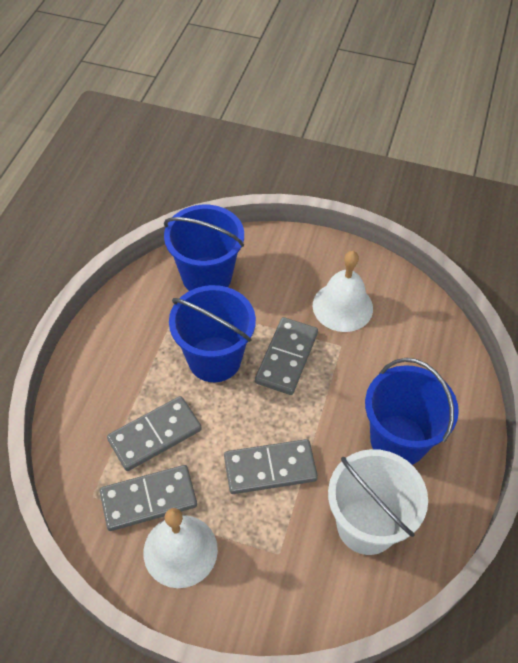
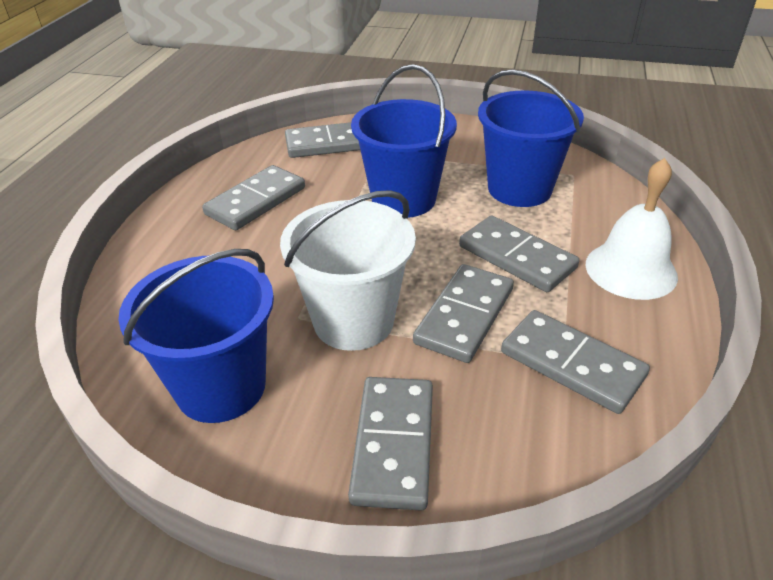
grey domino: 4 -> 6
white bell: 2 -> 1

